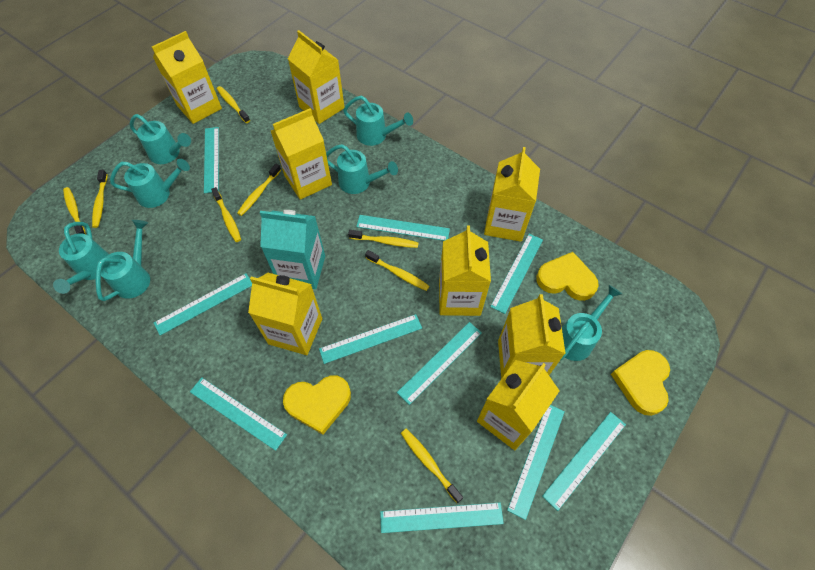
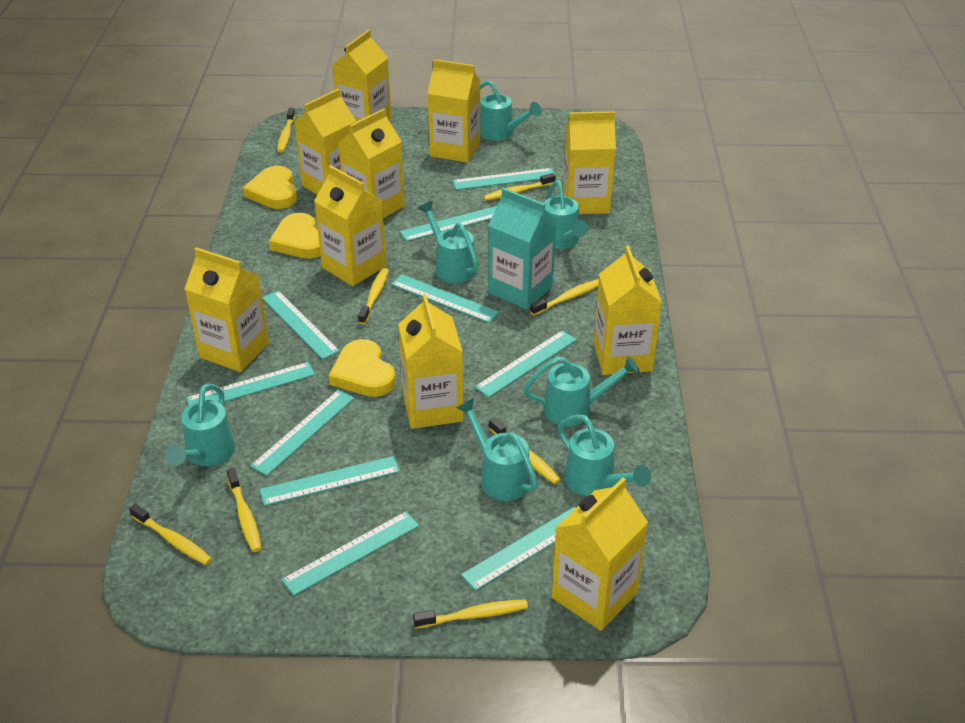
yellow carton: 8 -> 10

